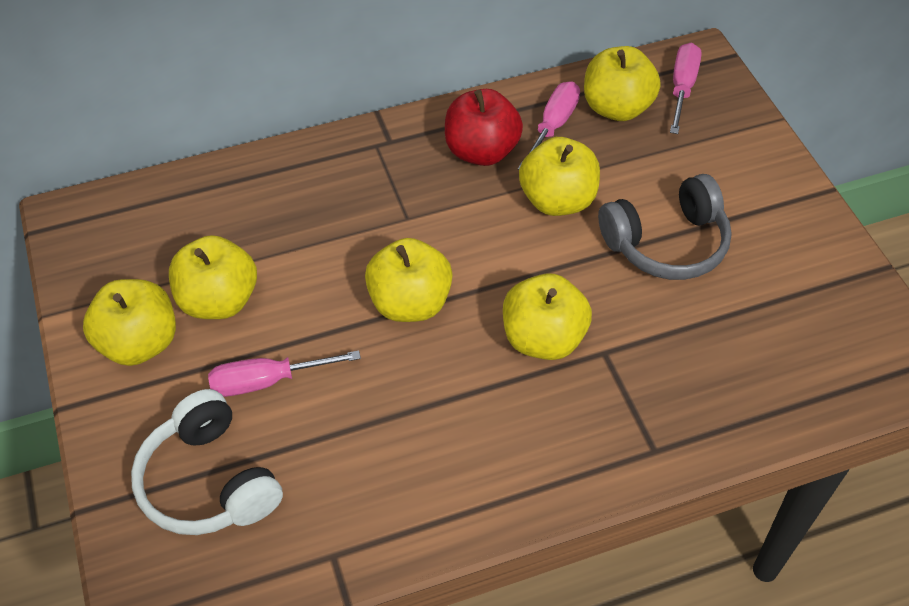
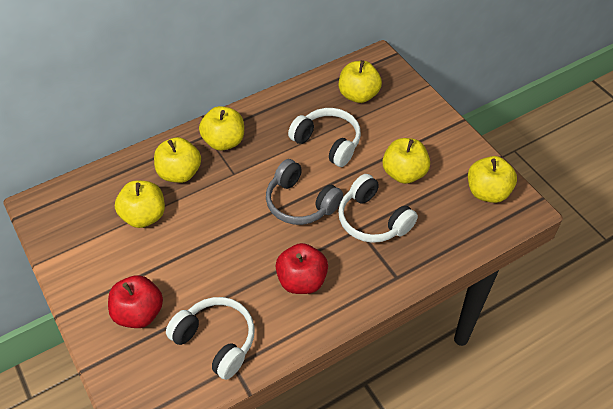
pink screwdriver: 3 -> 0
red apple: 1 -> 2
white headphones: 1 -> 3

